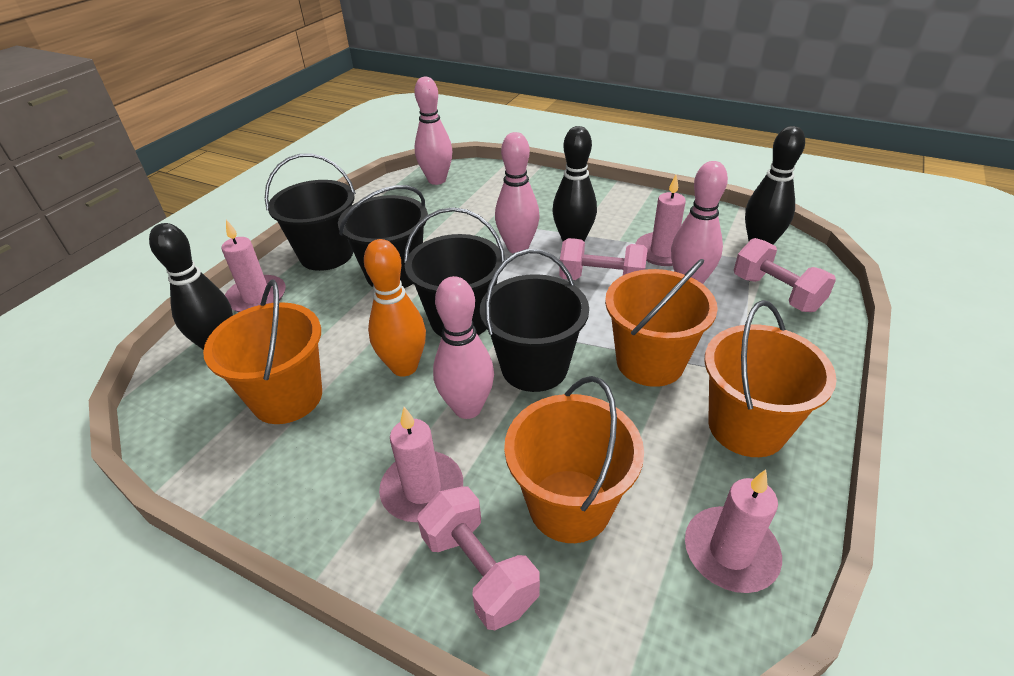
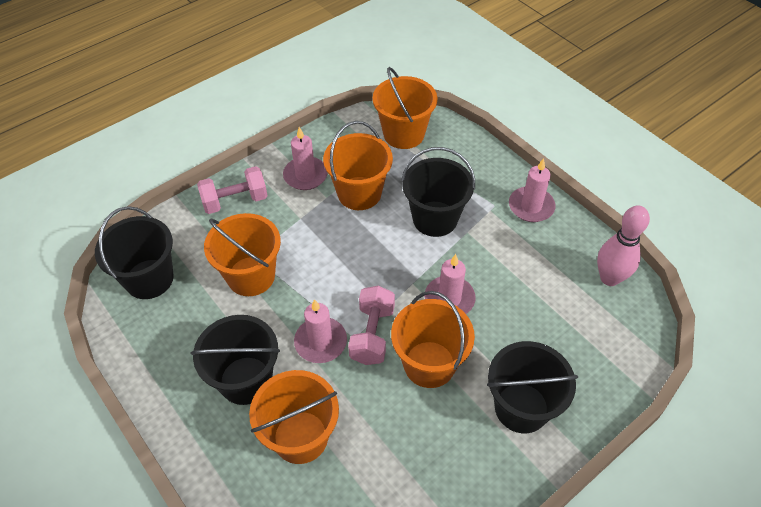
black bowling pin: 3 -> 0
orange bowling pin: 1 -> 0
orange bucket: 4 -> 5
pink bowling pin: 4 -> 1
pink dumbbell: 3 -> 2

